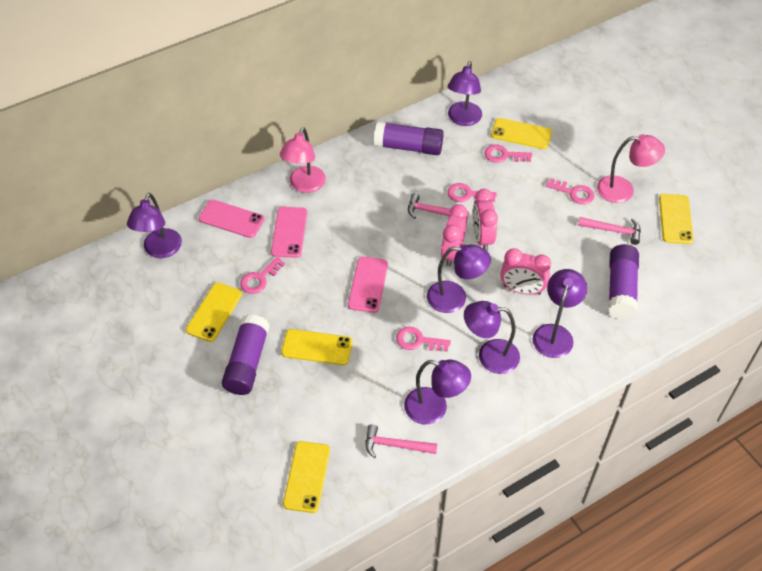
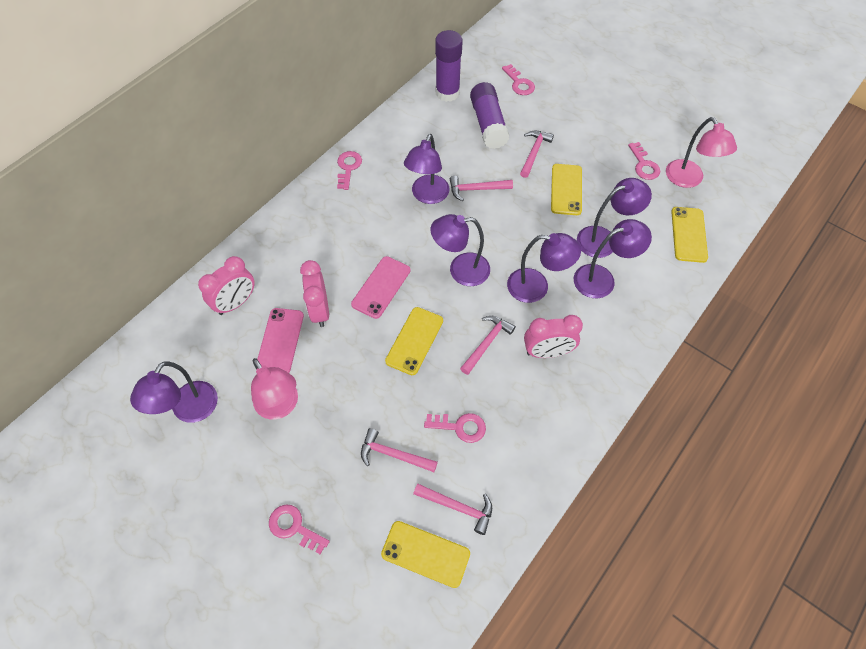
pink hammer: 3 -> 5
pink phone: 3 -> 2
purple glue stick: 3 -> 2
yellow phone: 5 -> 4

